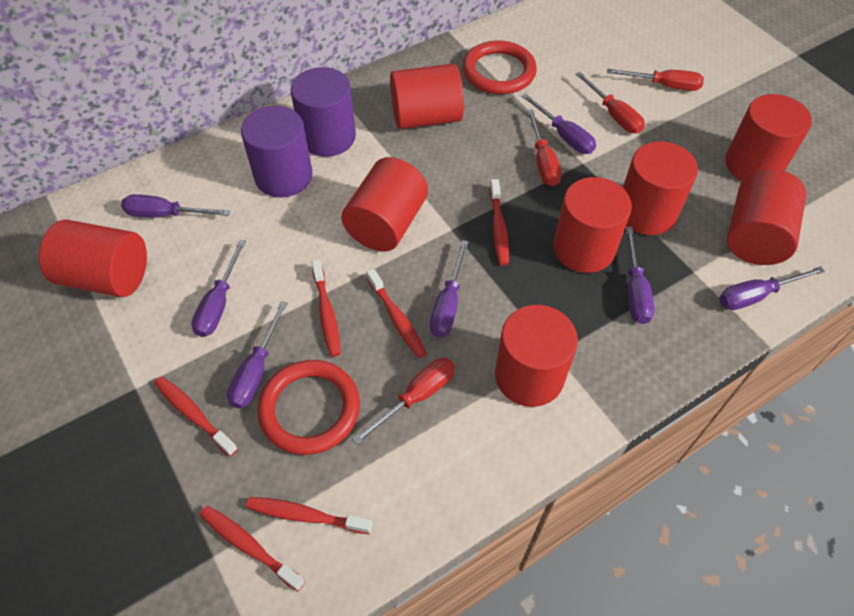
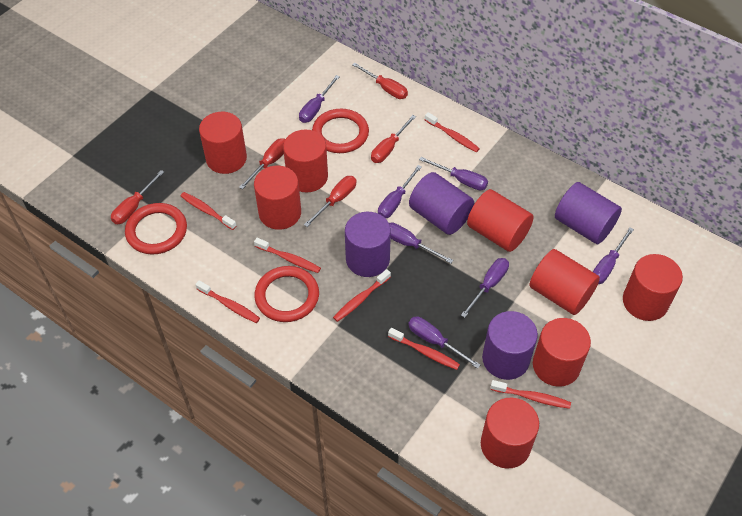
purple cylinder: 2 -> 4
red ring: 2 -> 3
red screwdriver: 4 -> 5
red toothbrush: 6 -> 7

